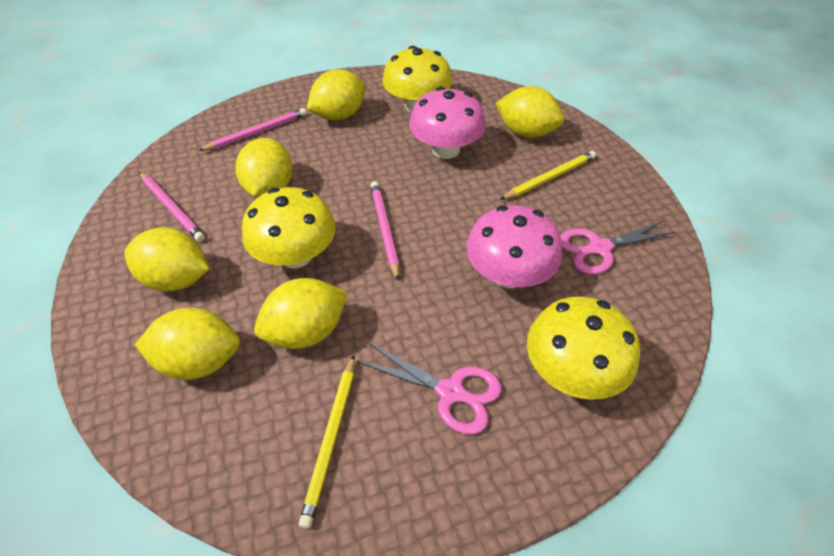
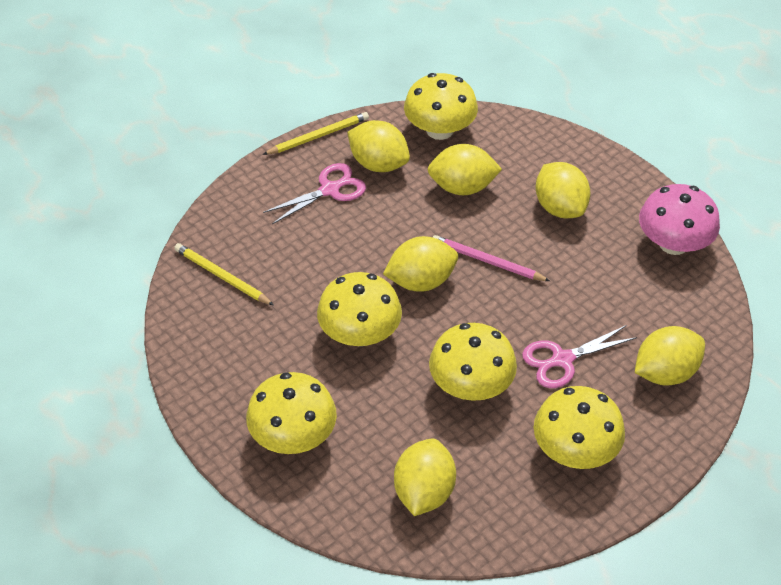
pink mushroom: 2 -> 1
pink pencil: 3 -> 1
yellow mushroom: 3 -> 5

